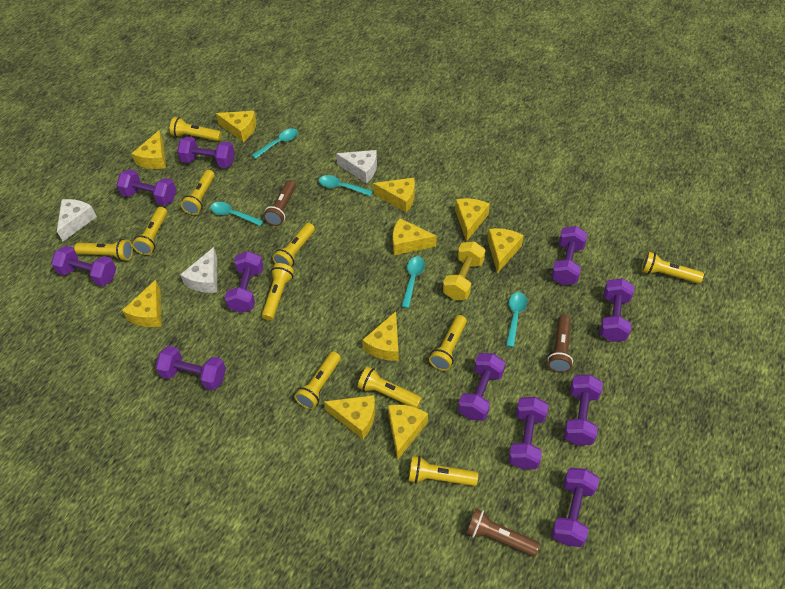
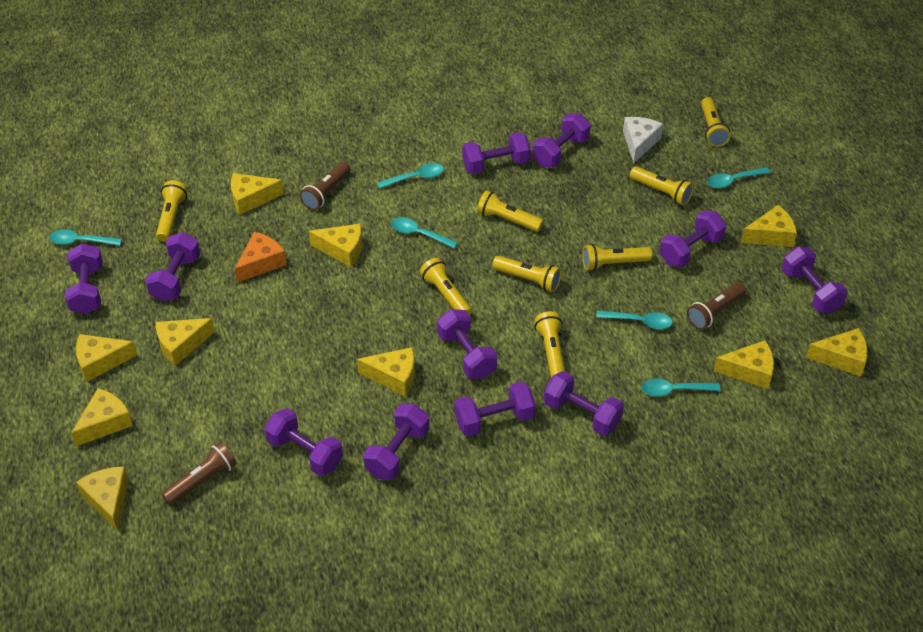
orange cheese: 0 -> 1
turquoise spoon: 5 -> 6
white cheese: 3 -> 1
yellow dumbbell: 1 -> 0
yellow flashlight: 11 -> 8

